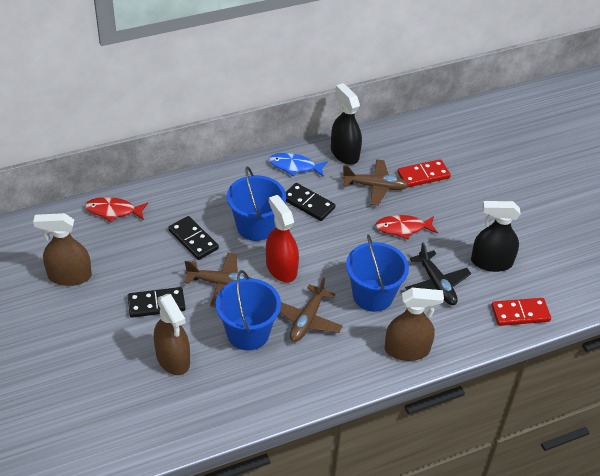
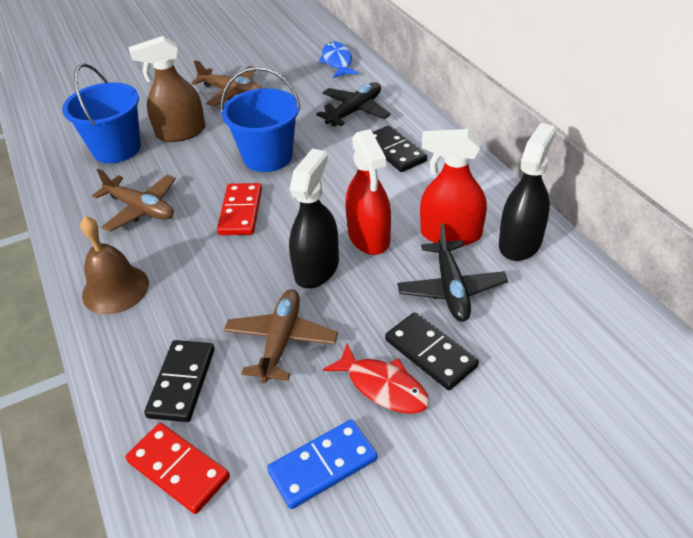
black plane: 1 -> 2
blue bucket: 3 -> 2
blue domino: 0 -> 1
brown bell: 0 -> 1
brown spray bottle: 3 -> 1
red fish: 2 -> 1
red spray bottle: 1 -> 2

